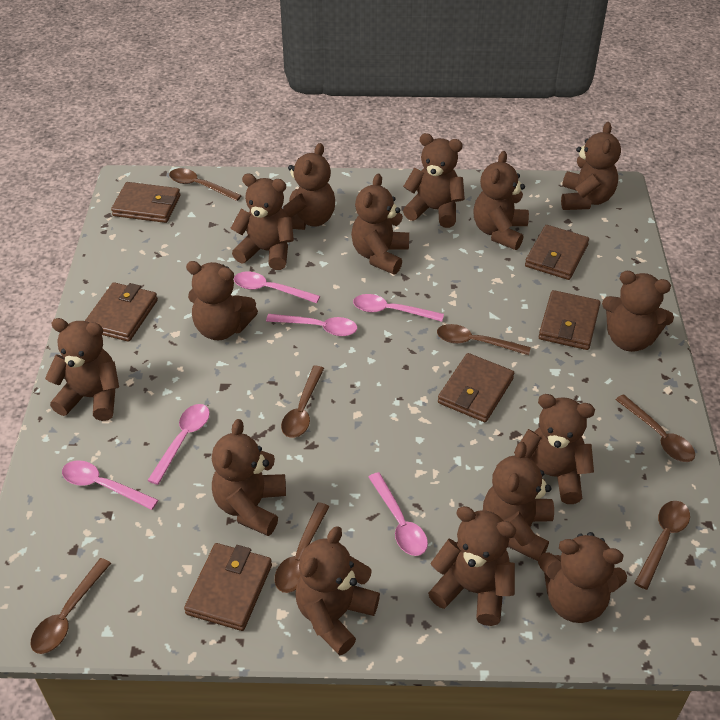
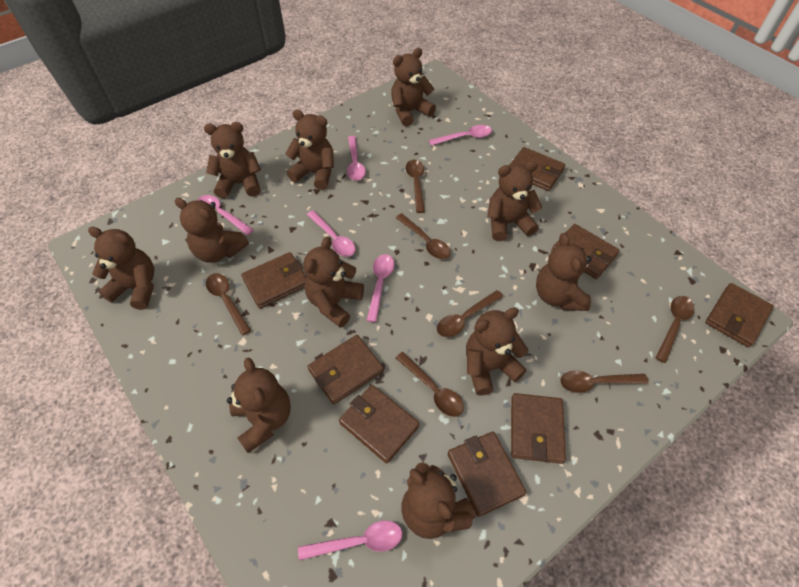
brown teddy bear: 15 -> 11
brown wallet: 6 -> 8

